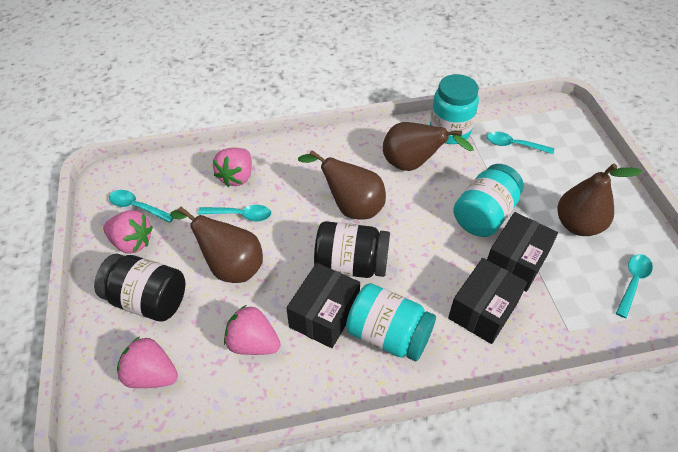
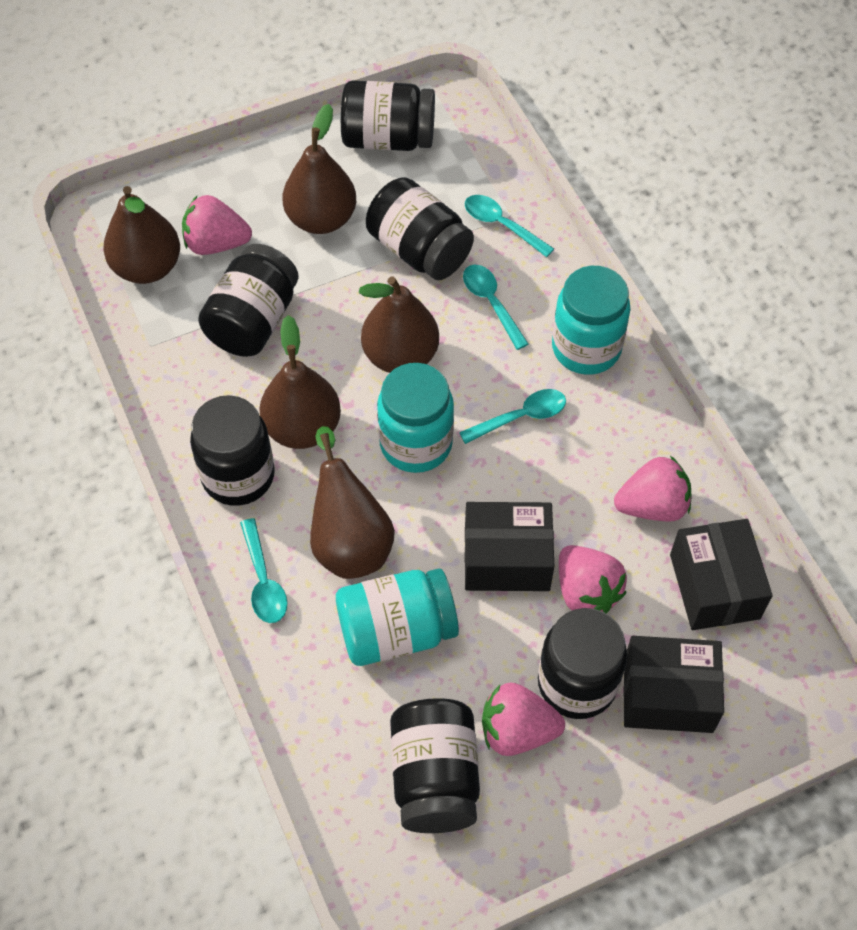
black jar: 2 -> 6
brown pear: 4 -> 5

